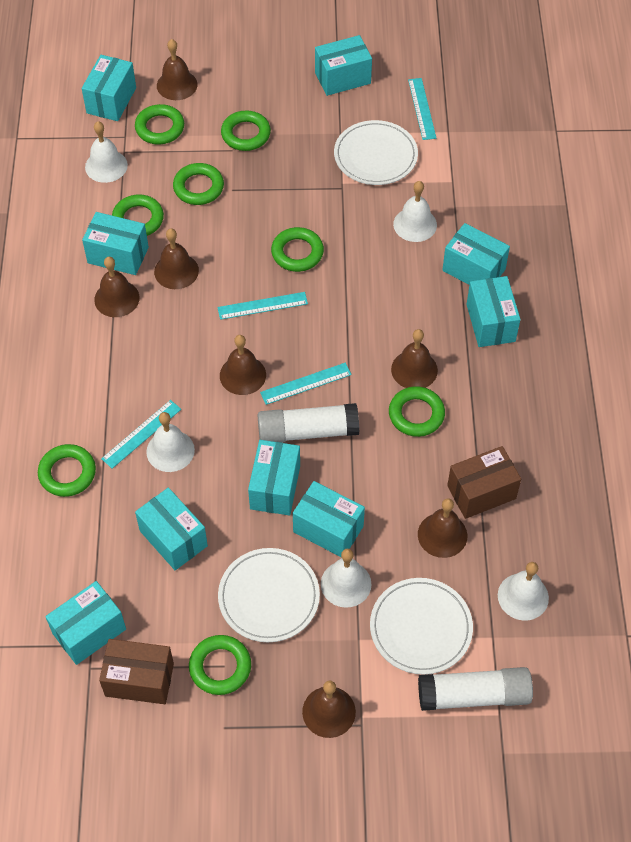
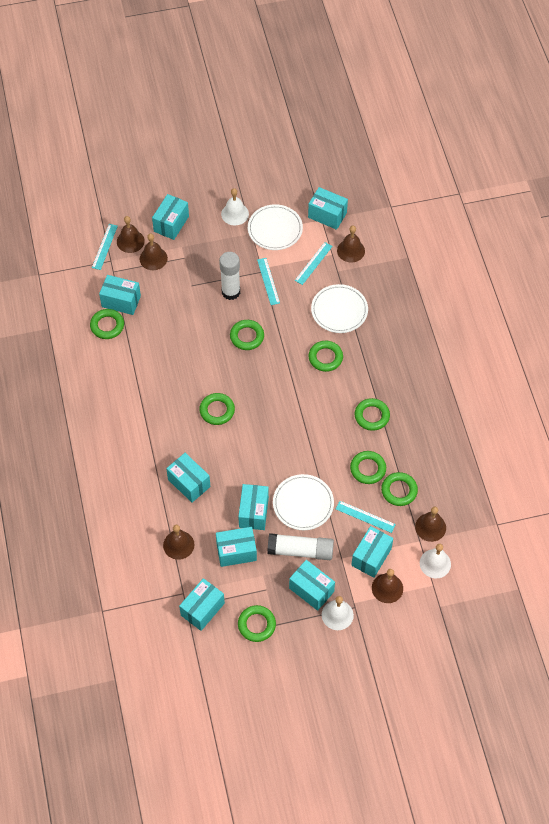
brown bell: 7 -> 6
brown box: 2 -> 0
white bell: 5 -> 3

